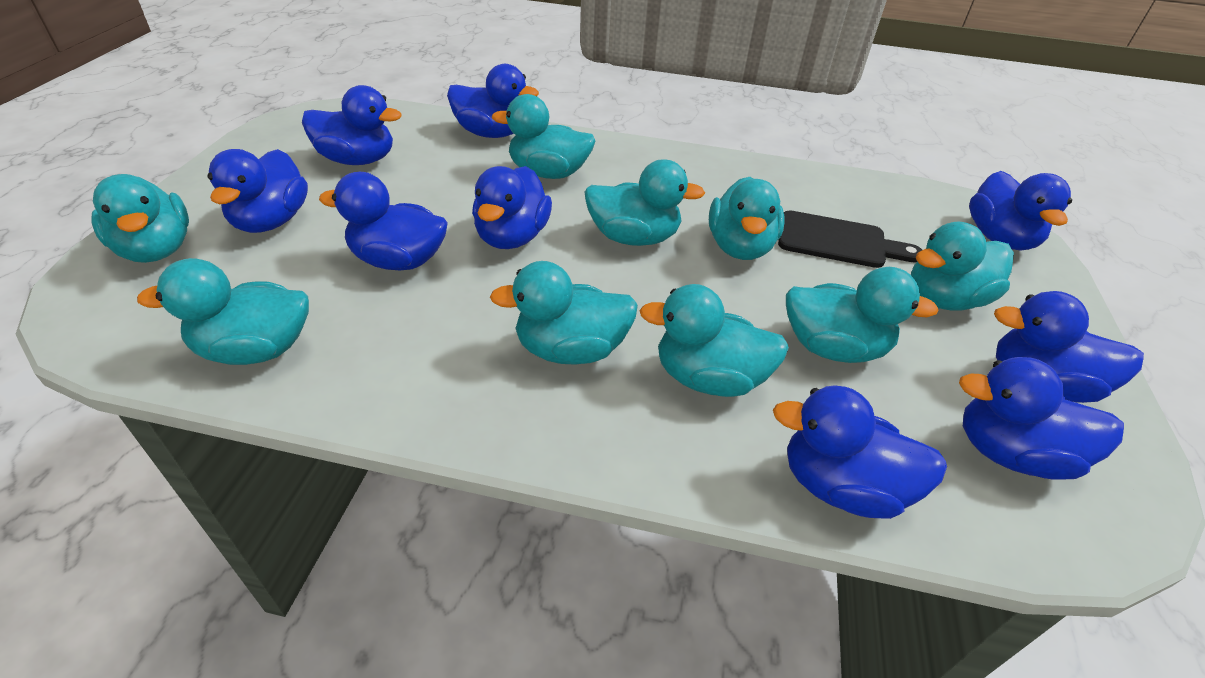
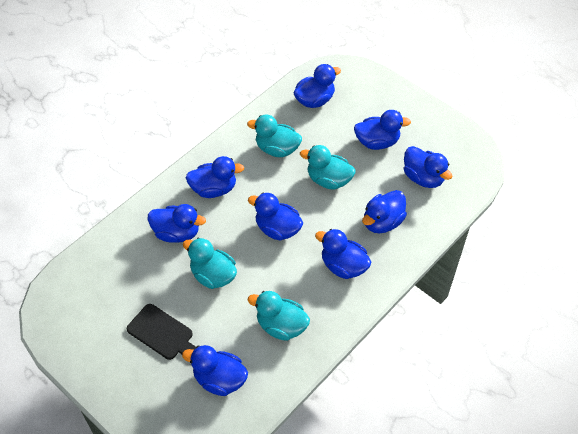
turquoise duck: 9 -> 4

